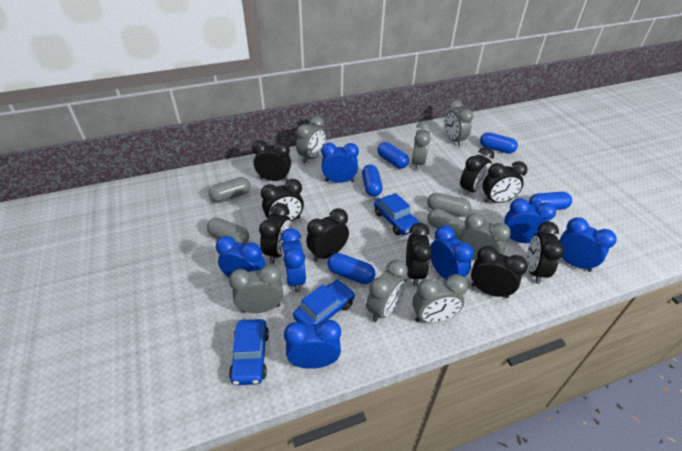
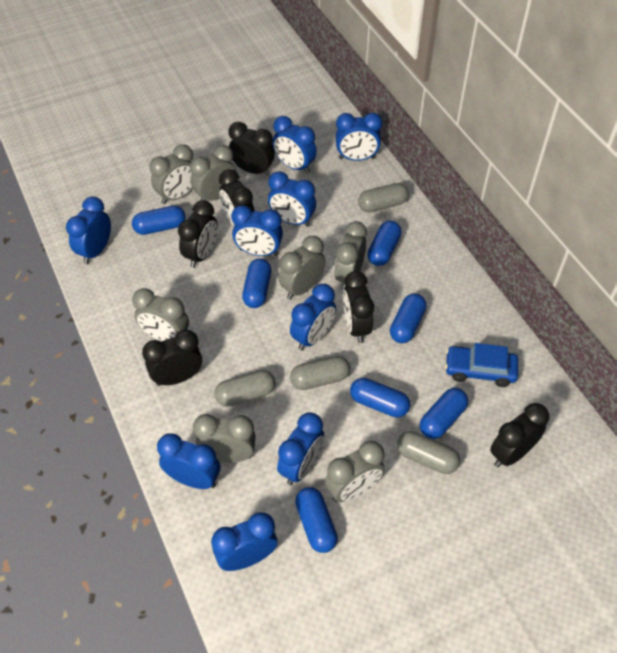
black clock: 9 -> 6
blue capsule: 5 -> 7
blue car: 3 -> 1
blue clock: 7 -> 9

